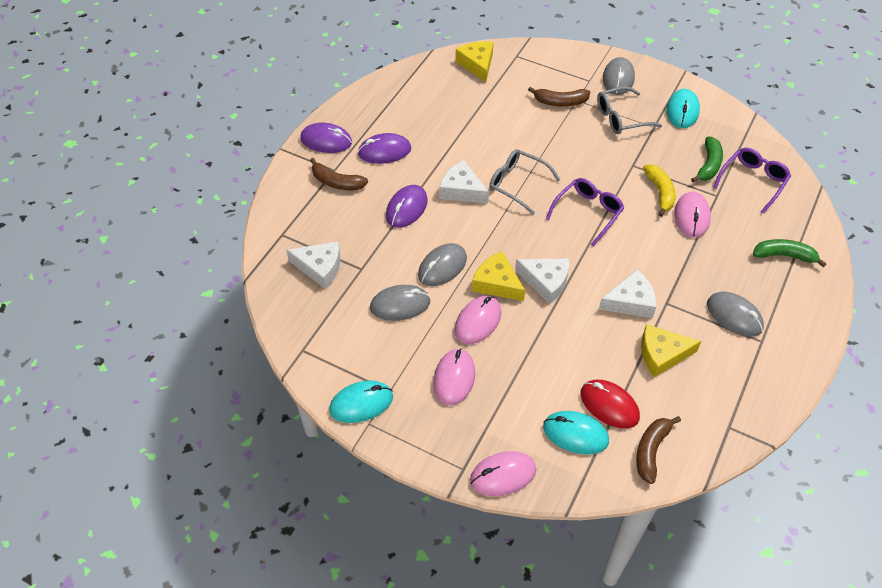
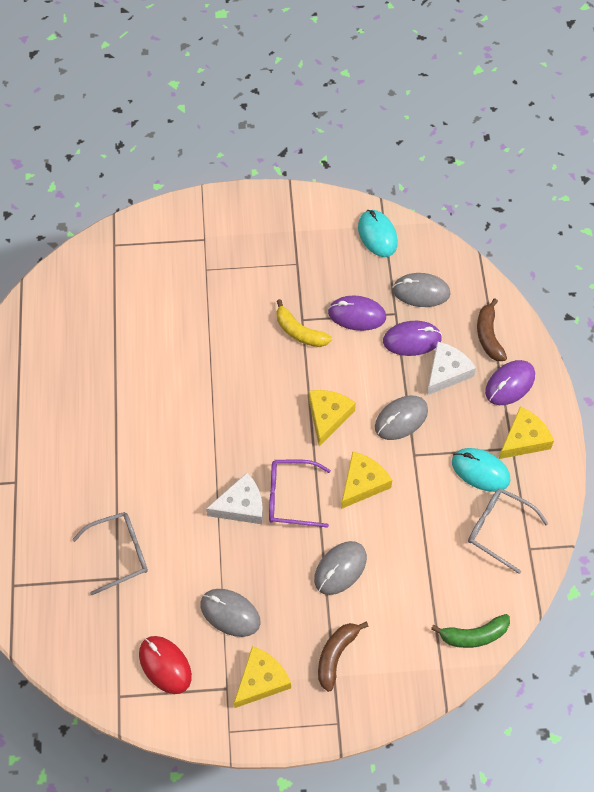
brown banana: 3 -> 2
green banana: 2 -> 1
pink mouse: 4 -> 0
purple glasses: 2 -> 1
turquoise mouse: 3 -> 2
white cheese: 4 -> 2
yellow cheese: 3 -> 4

